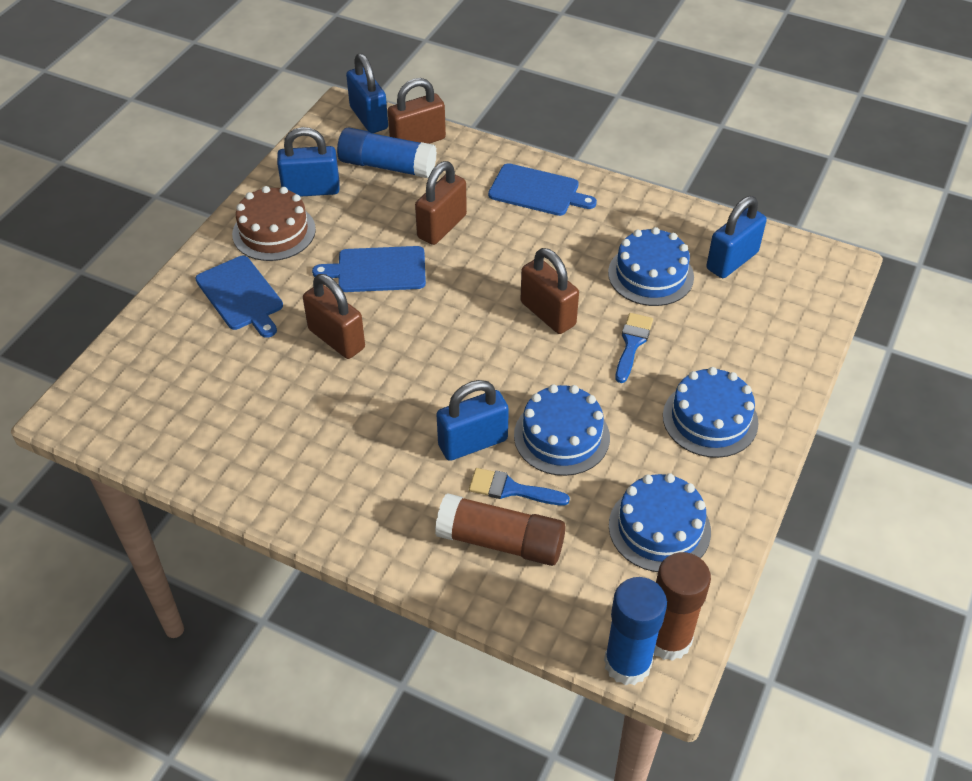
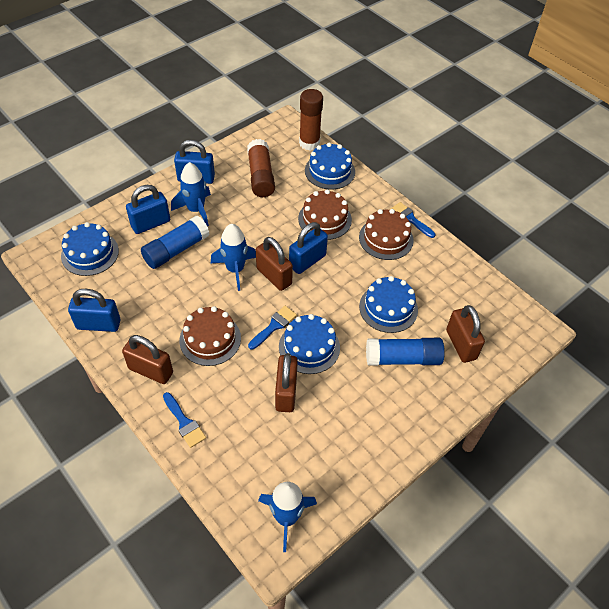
blue brush: 2 -> 3
blue cutting board: 3 -> 0
blue rocket: 0 -> 3
brown cake: 1 -> 3

